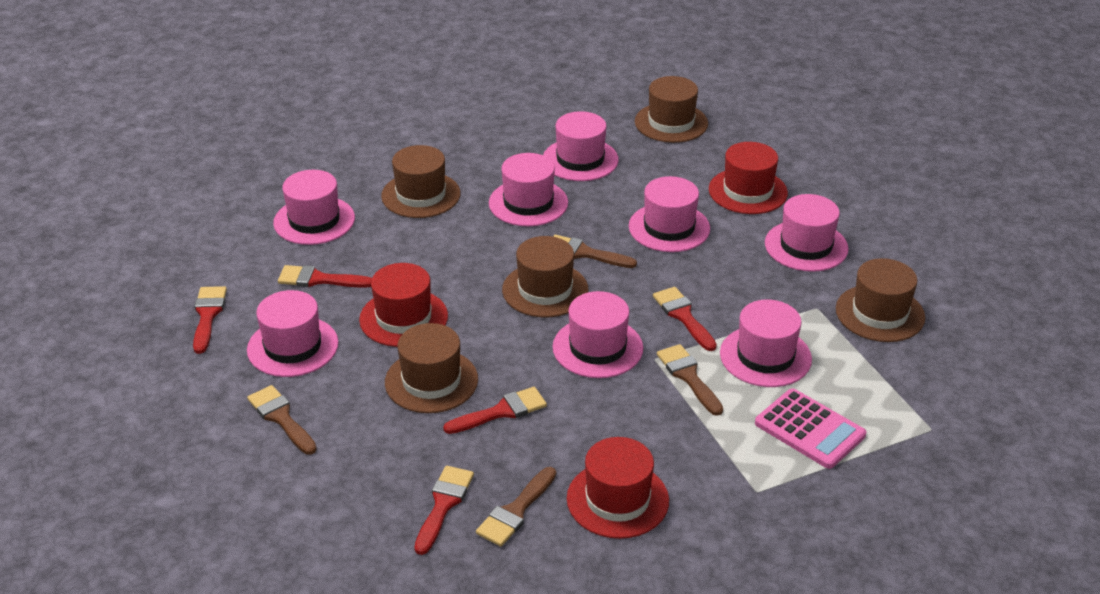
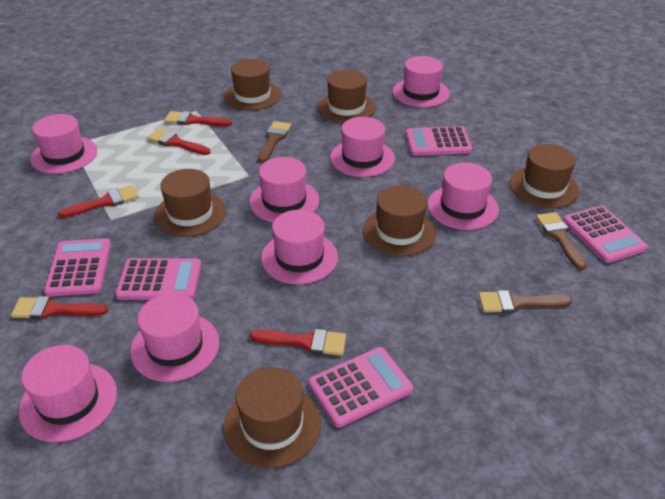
brown brush: 4 -> 3
brown hat: 5 -> 6
pink calculator: 1 -> 5
red hat: 3 -> 0

